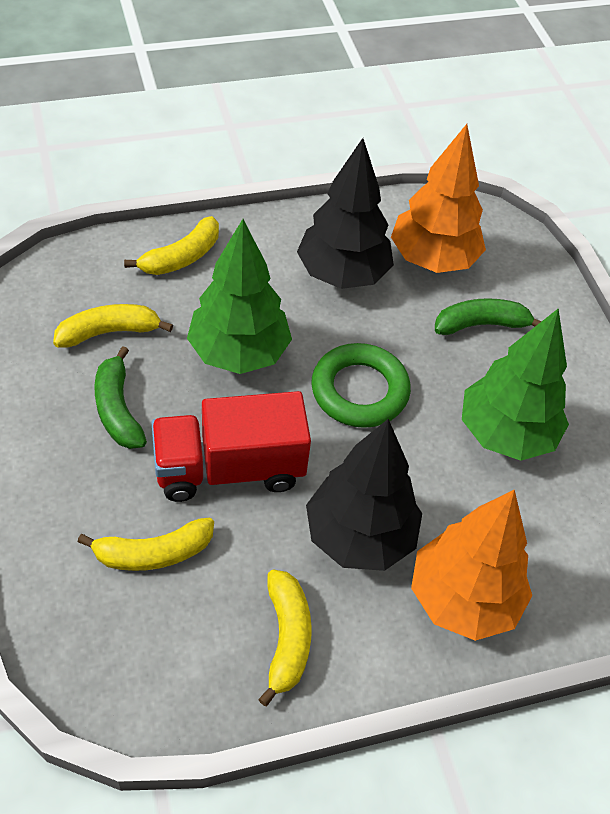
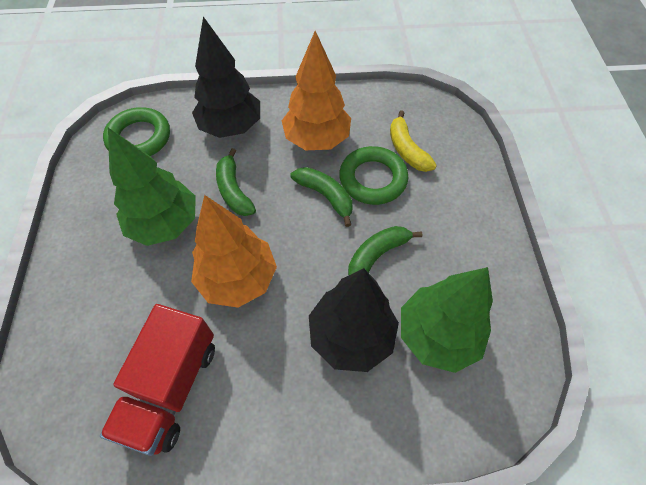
green banana: 2 -> 3
green ring: 1 -> 2
yellow banana: 4 -> 1

